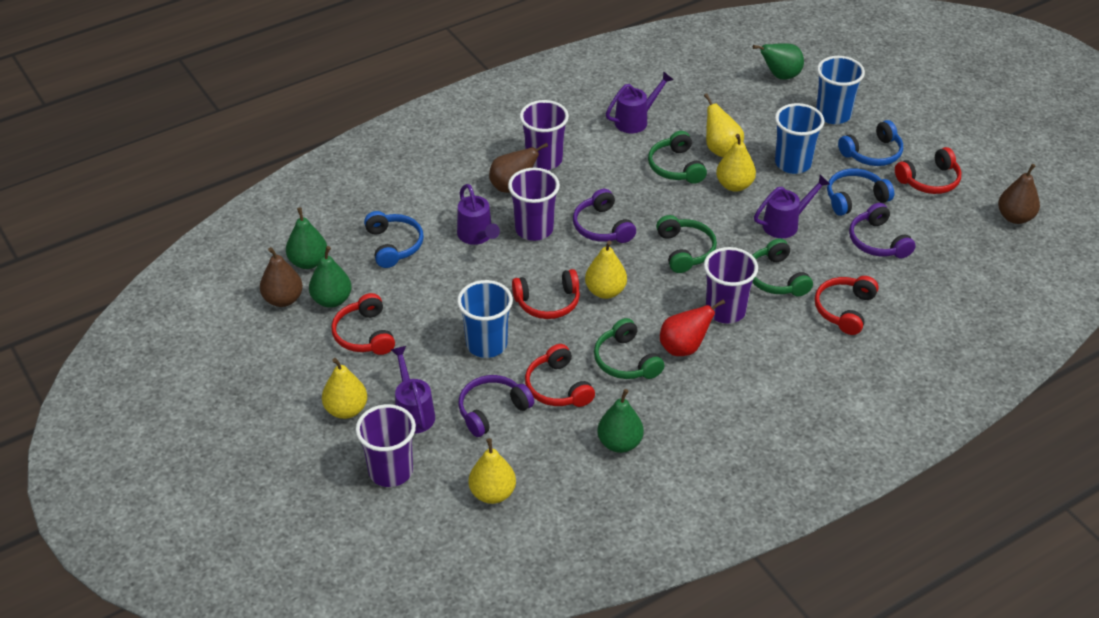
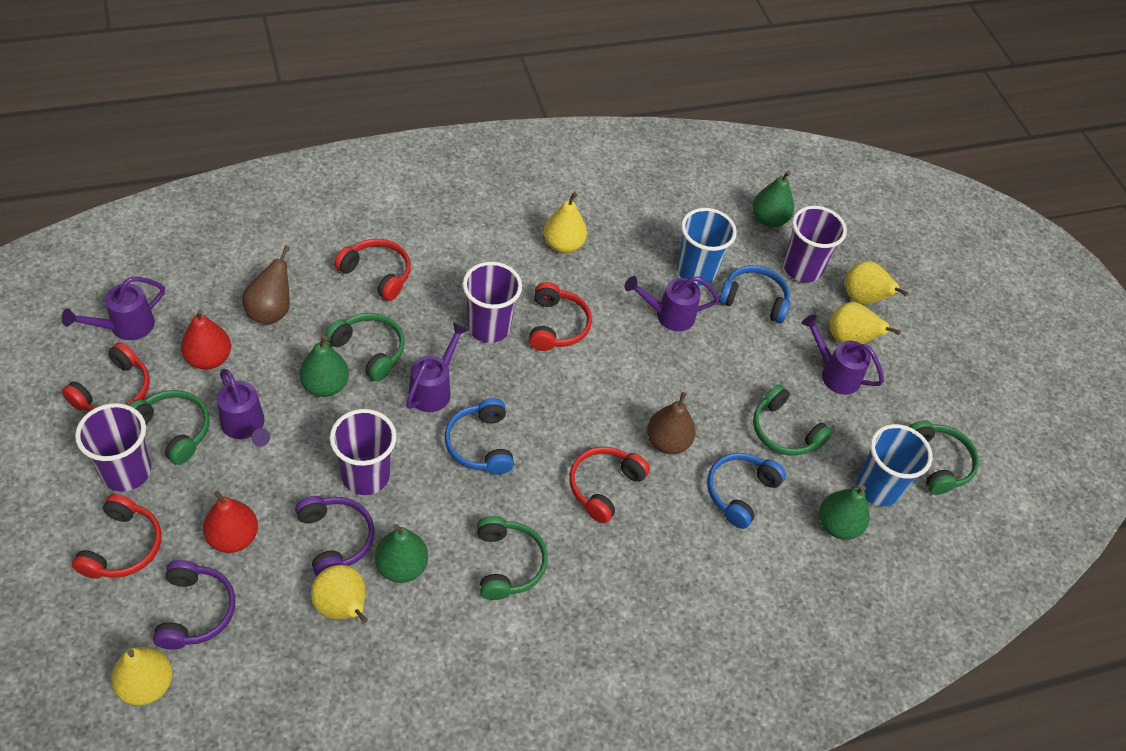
blue cup: 3 -> 2
brown pear: 3 -> 2
green headphones: 4 -> 5
purple headphones: 3 -> 2
purple watering can: 4 -> 5
red pear: 1 -> 2

